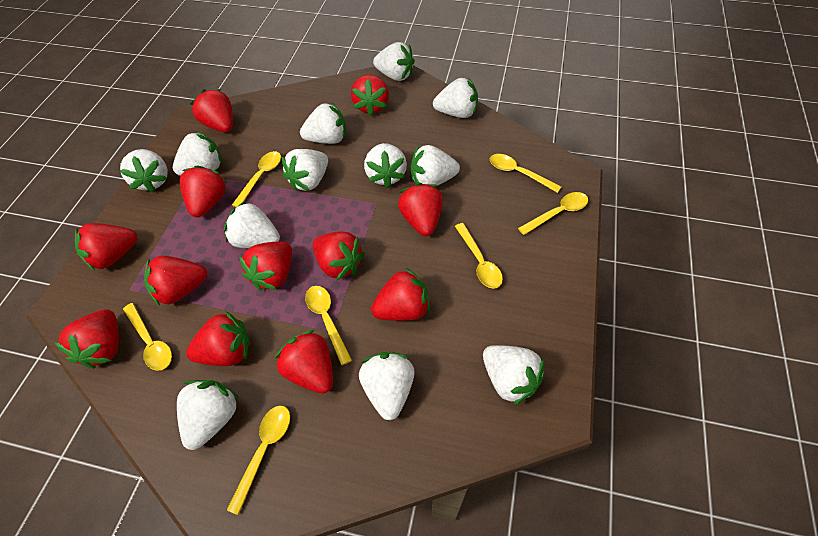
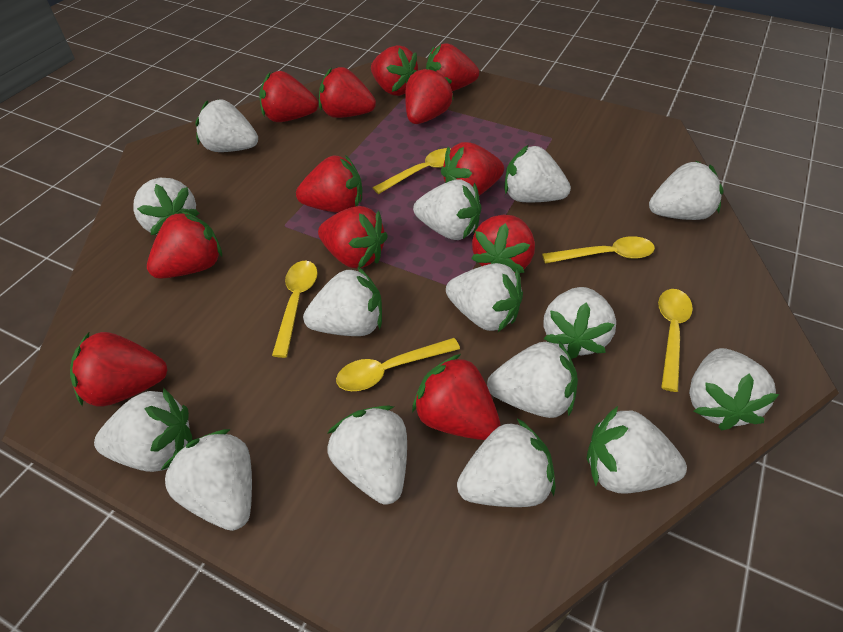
white strawberry: 12 -> 15
yellow spoon: 7 -> 5

